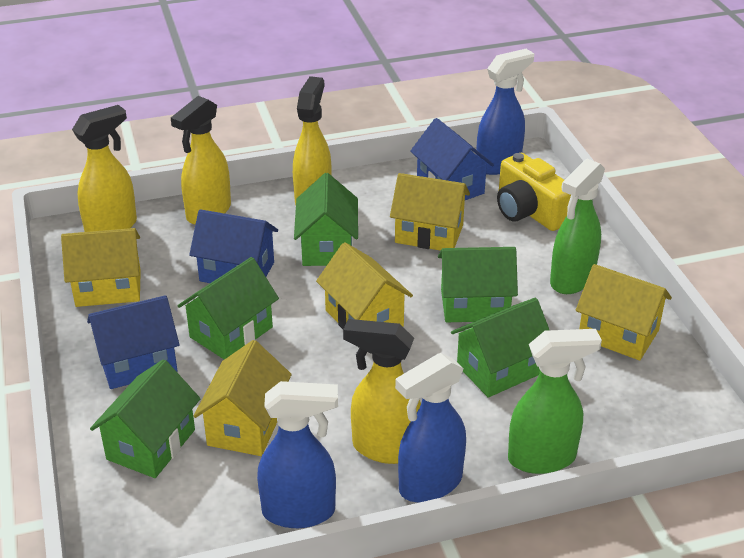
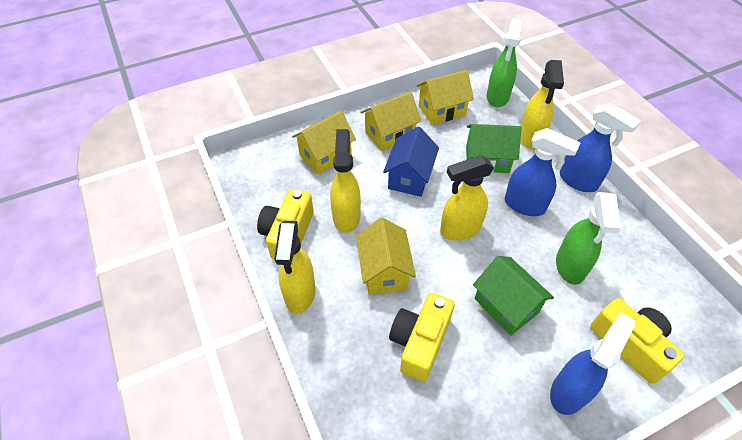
blue house: 3 -> 1
green house: 5 -> 2
yellow camera: 1 -> 3
yellow house: 5 -> 4

